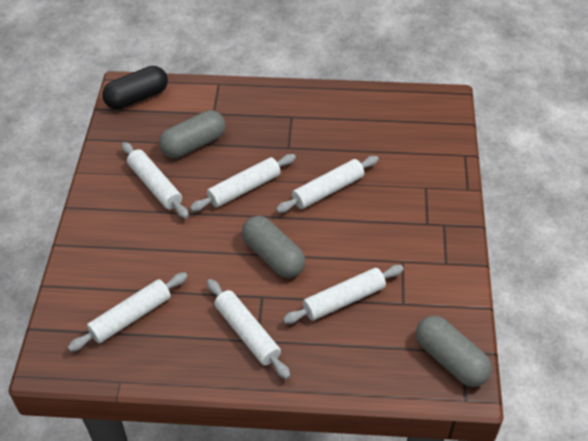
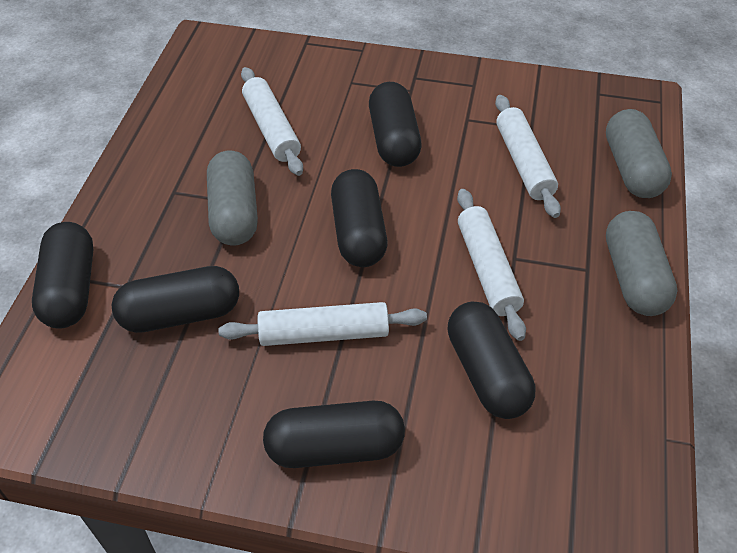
black capsule: 1 -> 6
white rolling pin: 6 -> 4

